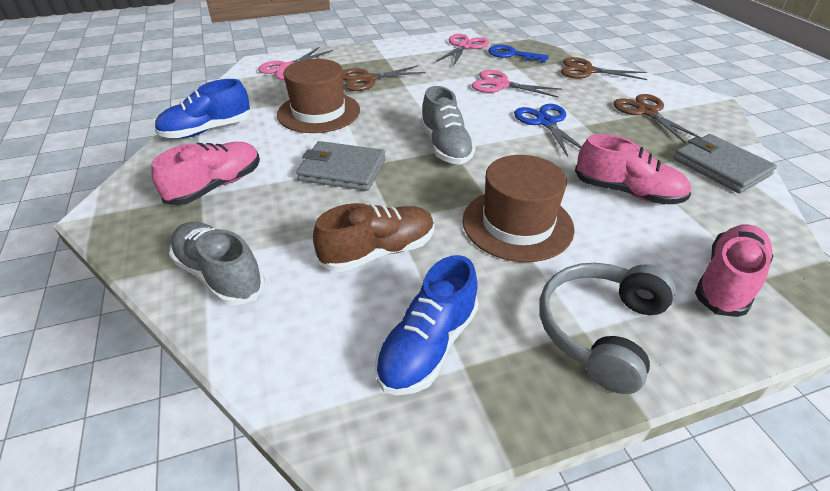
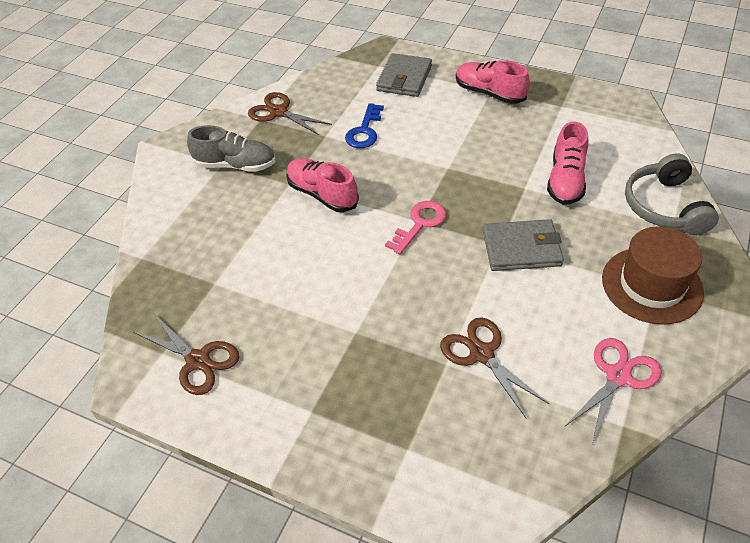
blue scissors: 1 -> 0
blue shoe: 2 -> 0
brown hat: 2 -> 1
brown shoe: 1 -> 0
grey shoe: 2 -> 1
pink key: 0 -> 1
pink scissors: 3 -> 1

